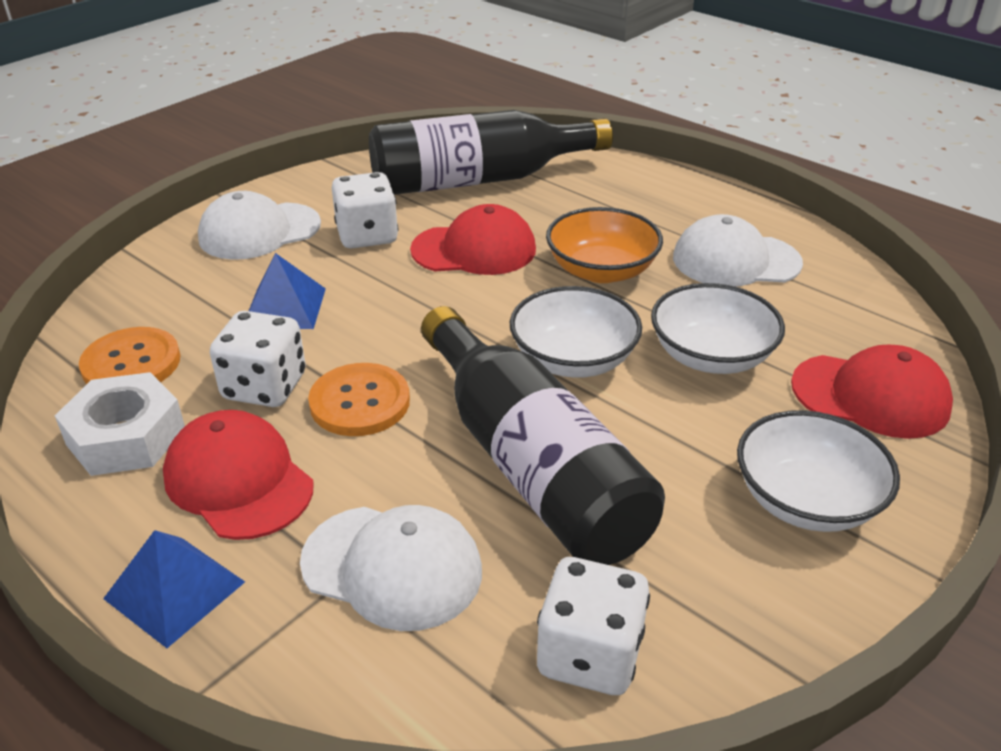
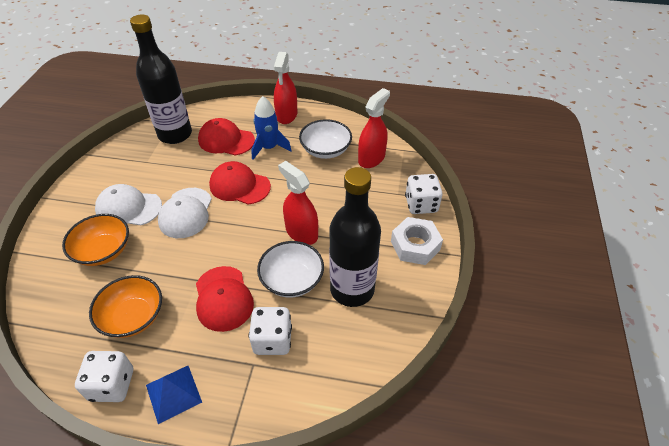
blue pyramid: 2 -> 1
blue rocket: 0 -> 1
orange bowl: 1 -> 2
orange button: 2 -> 0
red spray bottle: 0 -> 3
white bowl: 3 -> 2
white cap: 3 -> 2

